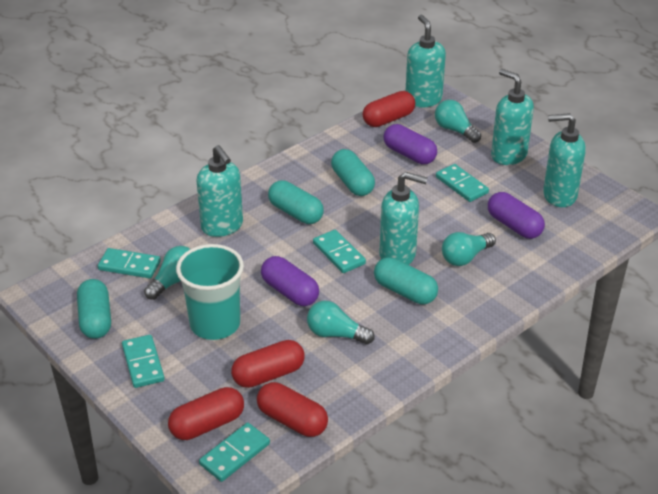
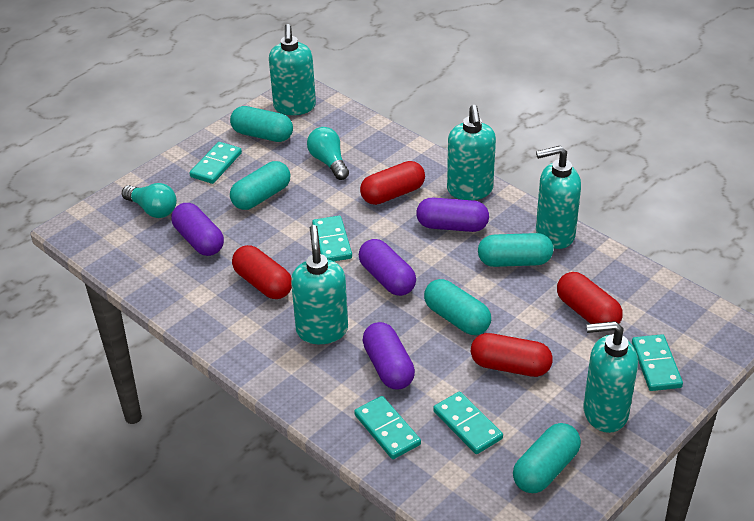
purple capsule: 3 -> 4
turquoise capsule: 4 -> 5
turquoise cup: 1 -> 0
turquoise light bulb: 4 -> 2

